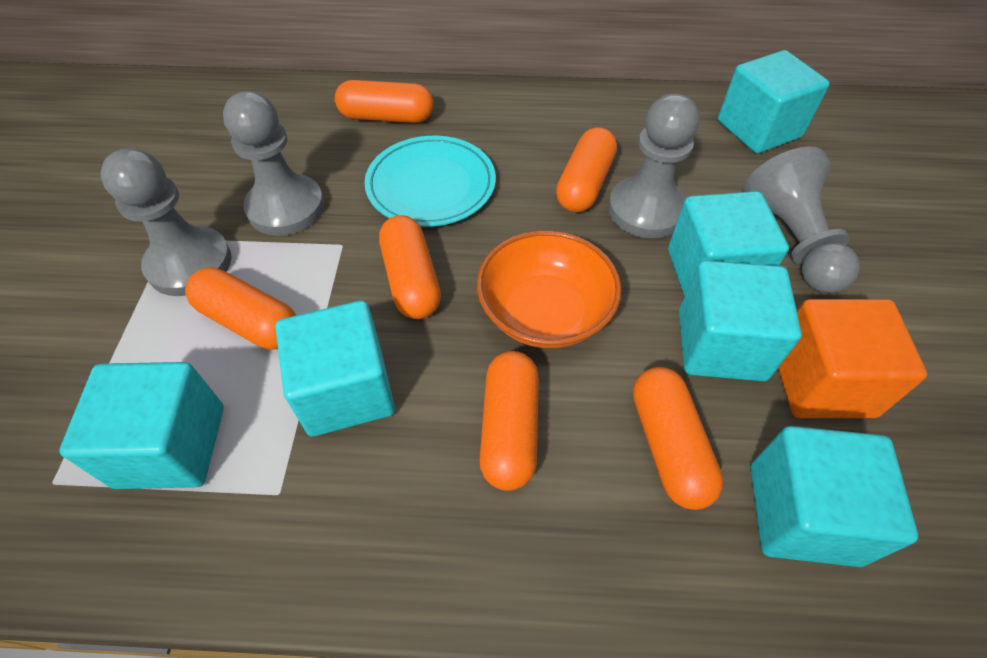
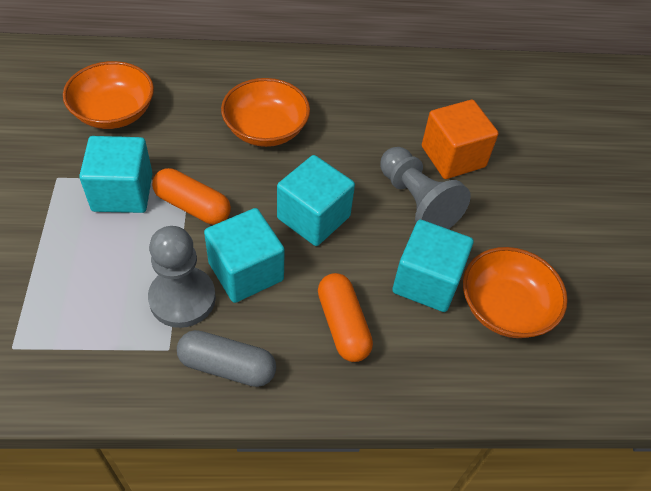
grey capsule: 0 -> 1
grey pawn: 4 -> 2
orange bowl: 1 -> 3
orange capsule: 6 -> 2
turquoise cube: 6 -> 4
turquoise plate: 1 -> 0

